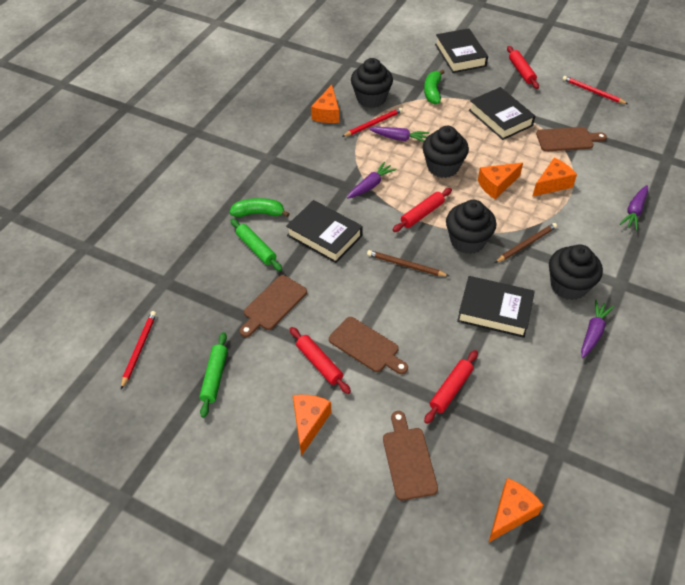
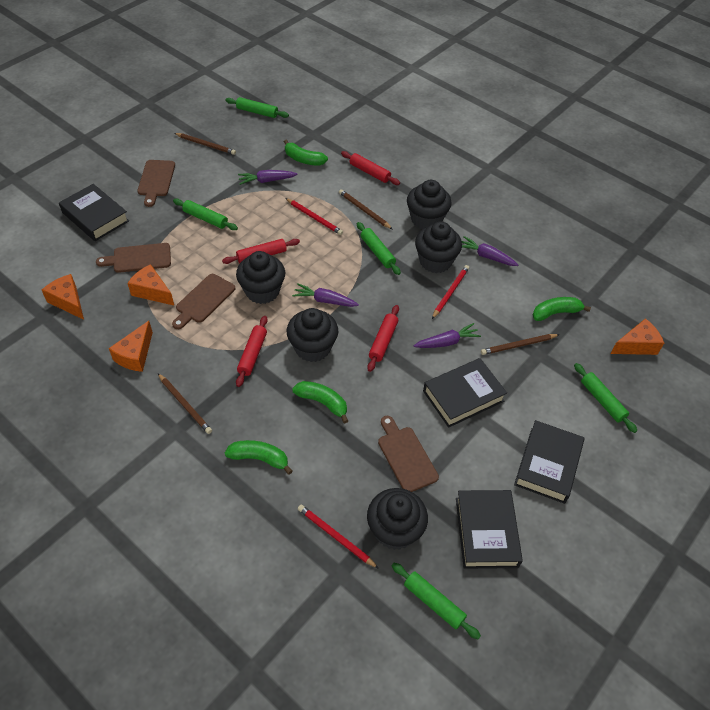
black cupcake: 4 -> 5
brown pencil: 2 -> 4
green banana: 2 -> 4
green rolling pin: 2 -> 5
orange cheese: 5 -> 4

